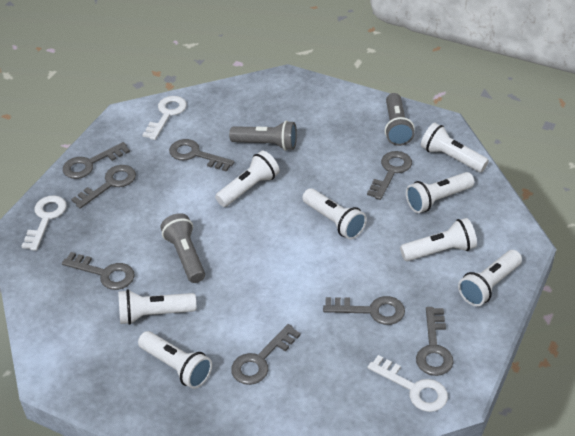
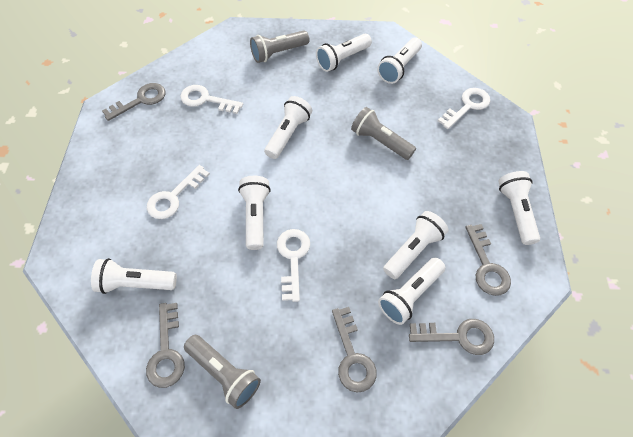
grey key: 8 -> 5
white key: 3 -> 4

